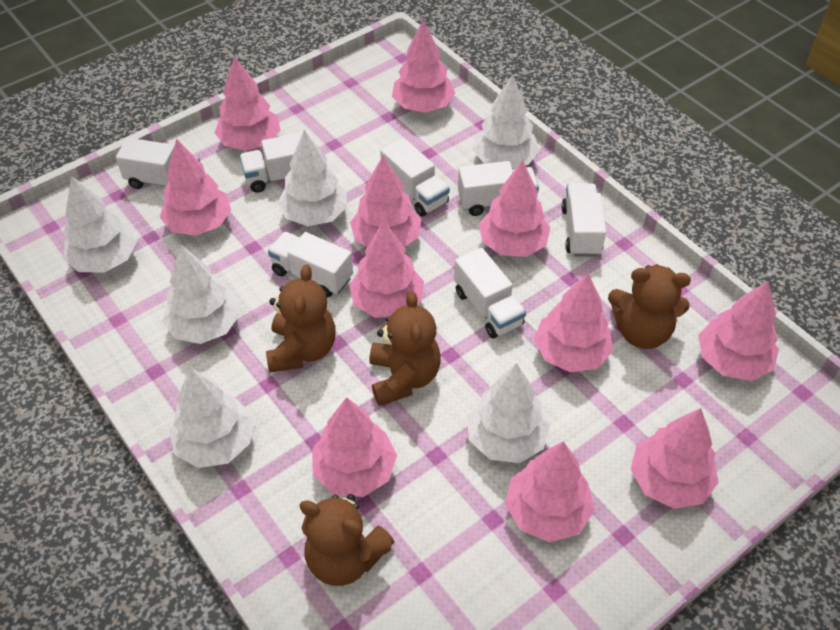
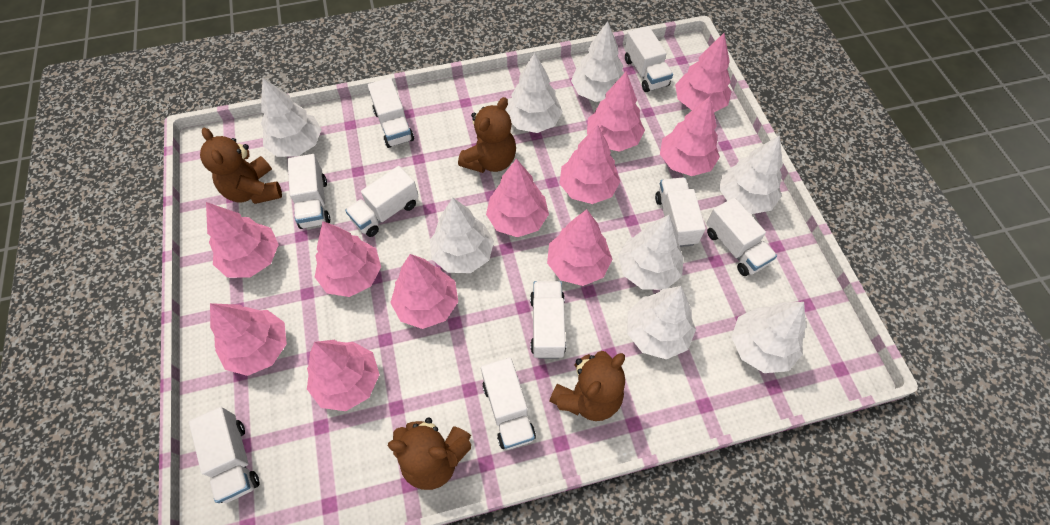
white tree: 6 -> 8
white truck: 7 -> 9

